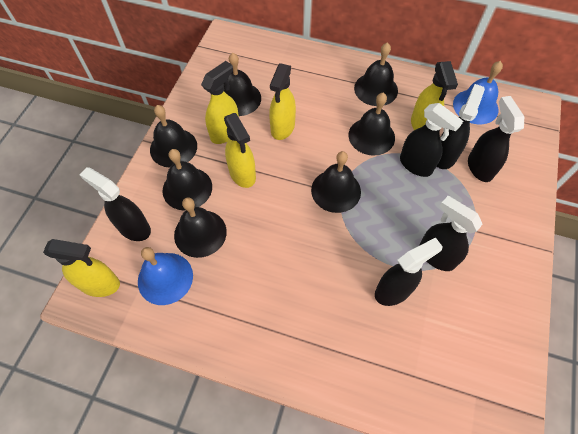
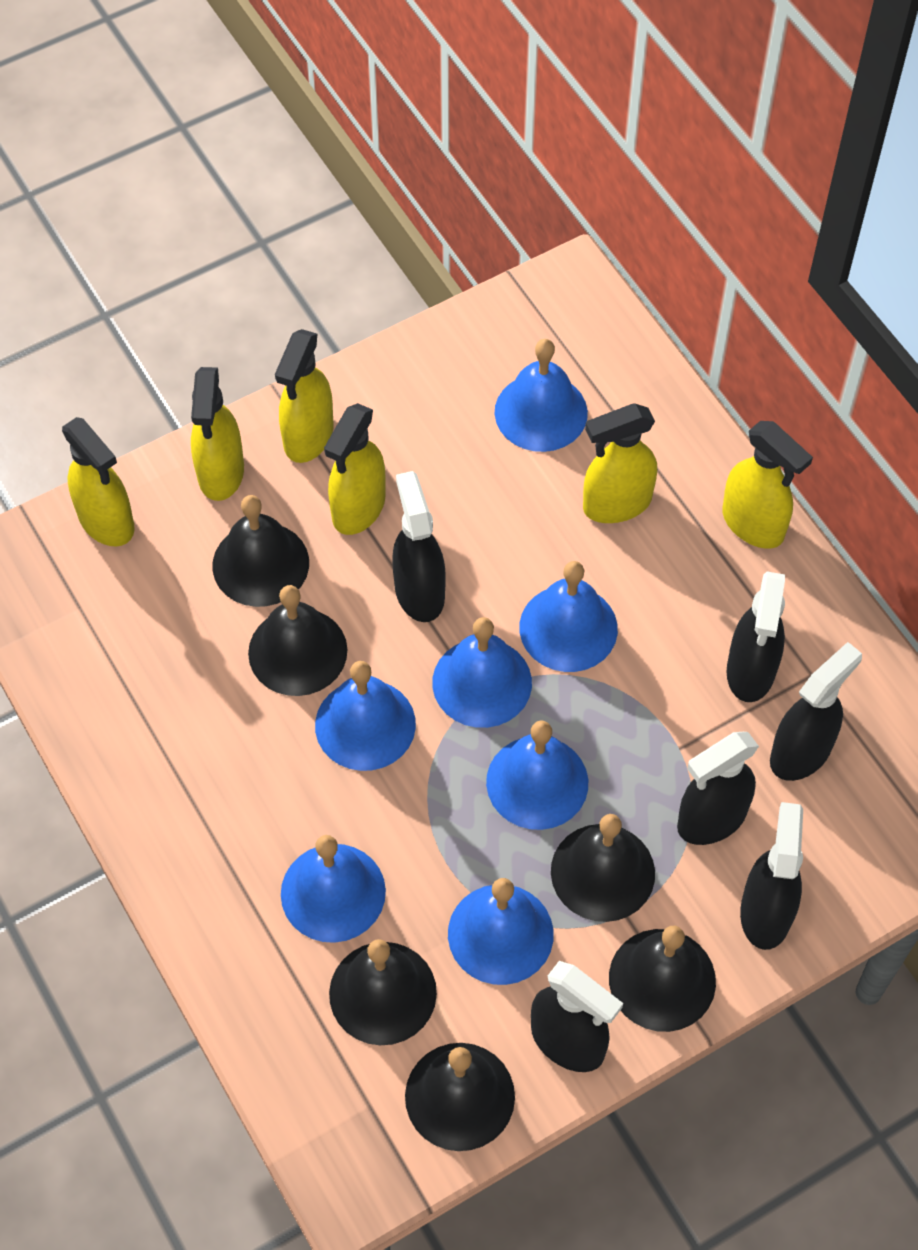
black bell: 7 -> 6
blue bell: 2 -> 7
yellow spray bottle: 5 -> 6

